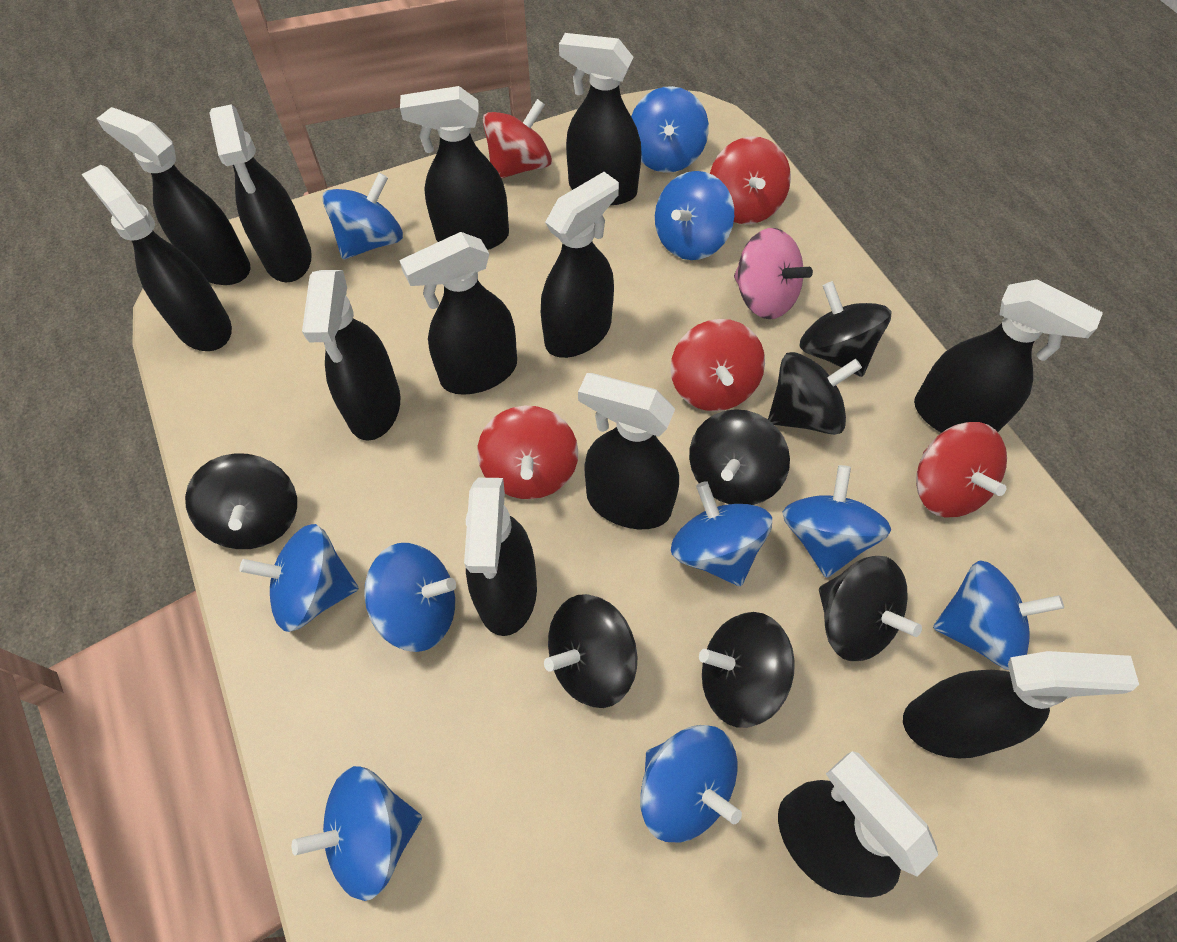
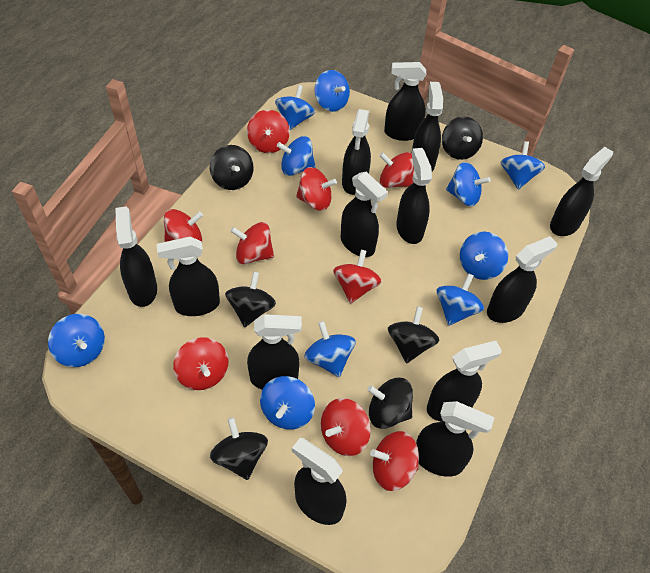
black spinning top: 7 -> 6
pink spinning top: 1 -> 0
red spinning top: 5 -> 9

